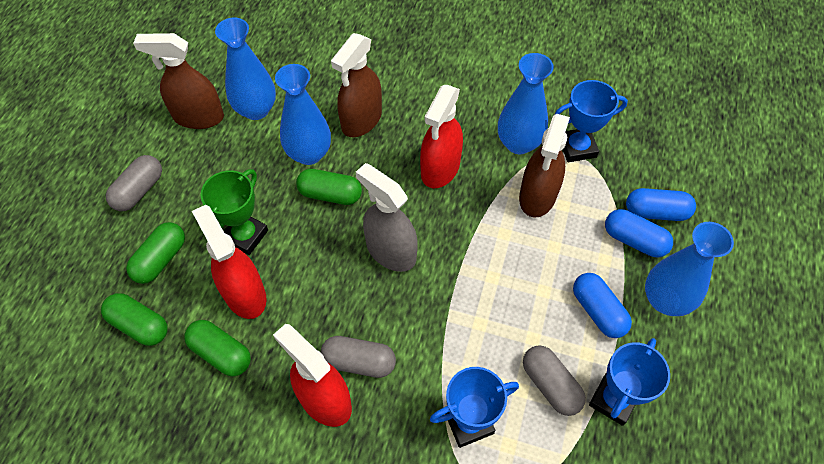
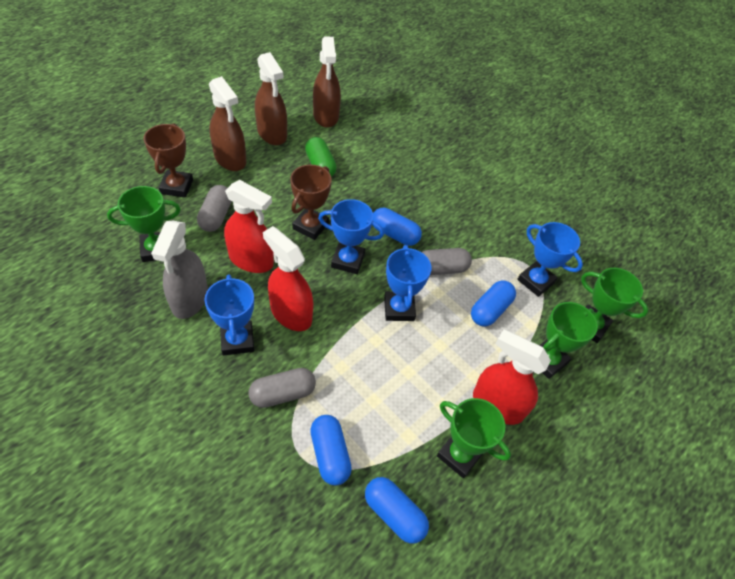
blue capsule: 3 -> 4
blue trophy: 3 -> 4
blue vase: 4 -> 0
brown trophy: 0 -> 2
green capsule: 4 -> 1
green trophy: 1 -> 4

